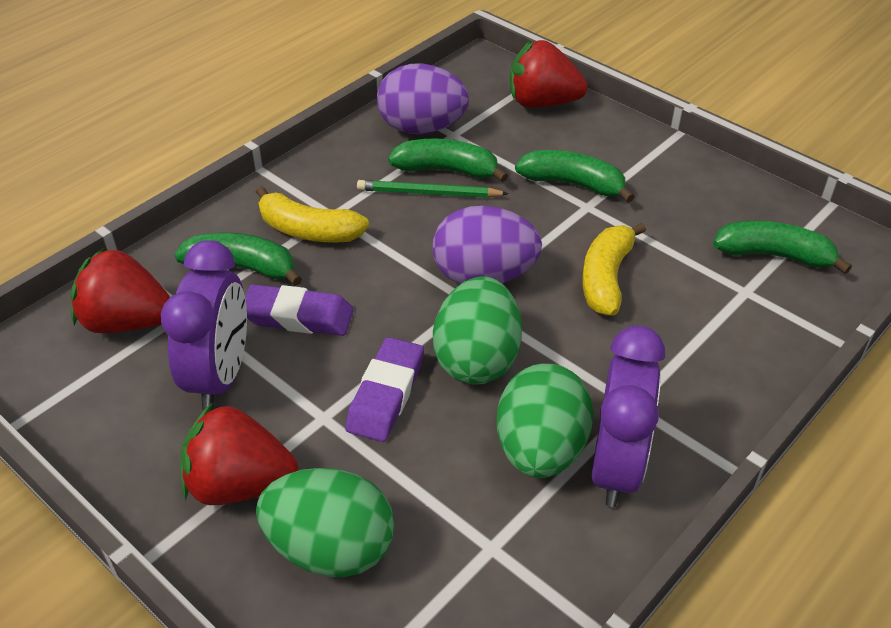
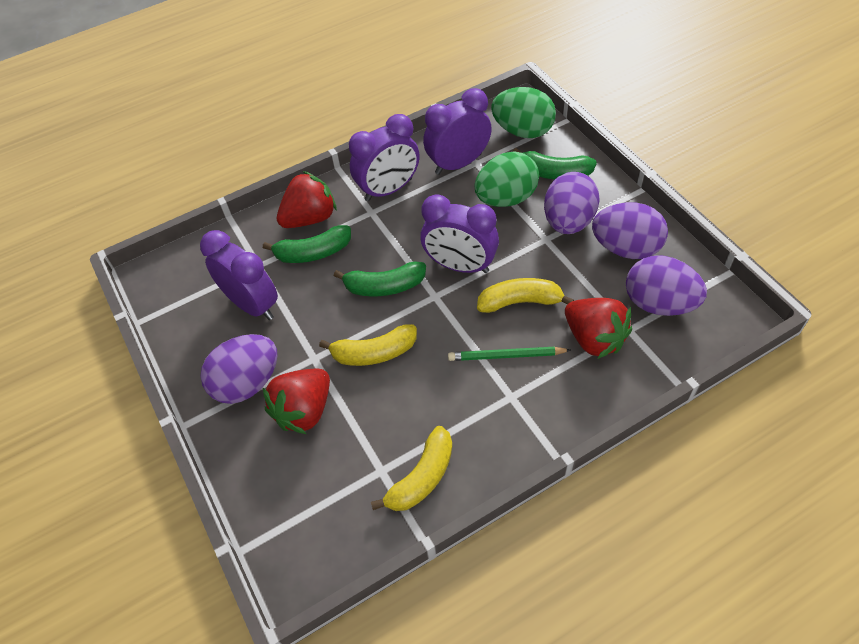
green banana: 4 -> 3
green egg: 3 -> 2
purple clock: 2 -> 4
purple egg: 2 -> 4
purple eraser: 2 -> 0
yellow banana: 2 -> 3

